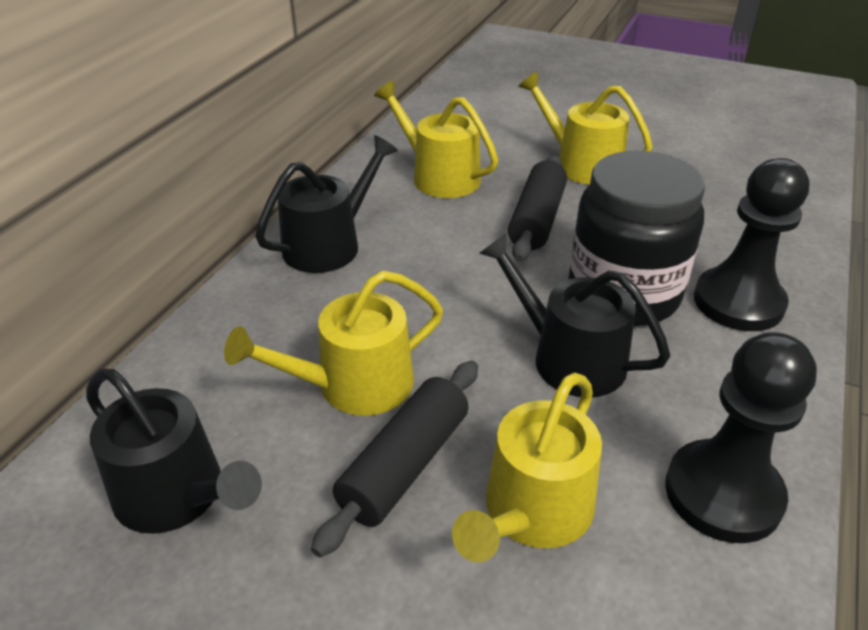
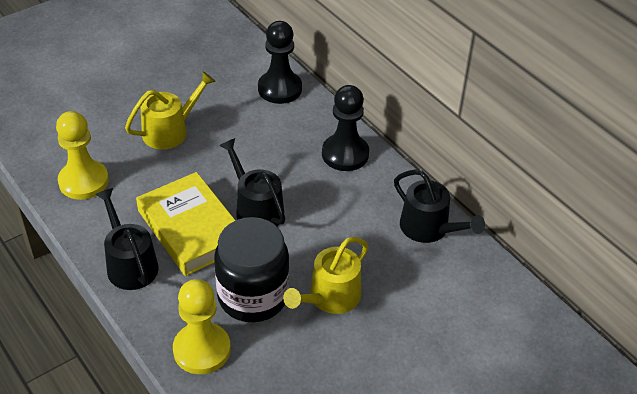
black rolling pin: 2 -> 0
yellow book: 0 -> 1
yellow pawn: 0 -> 2
yellow watering can: 4 -> 2

